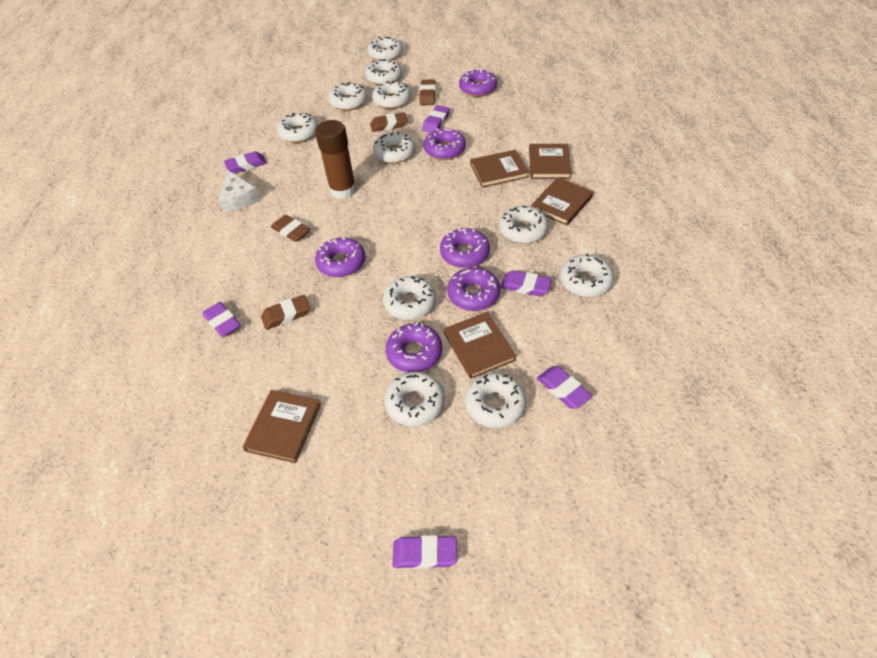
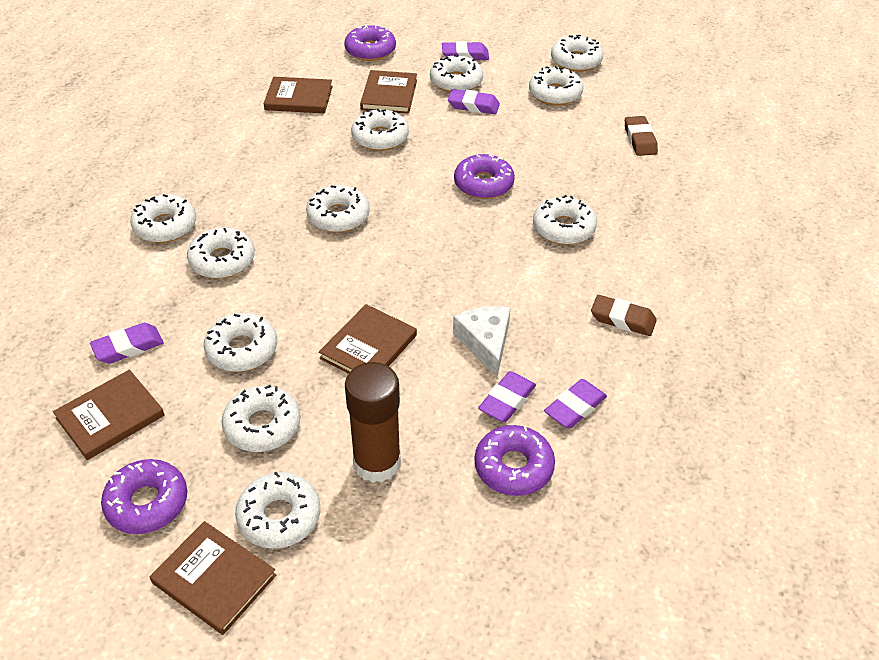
brown eraser: 4 -> 2
purple donut: 6 -> 4
purple eraser: 6 -> 5

